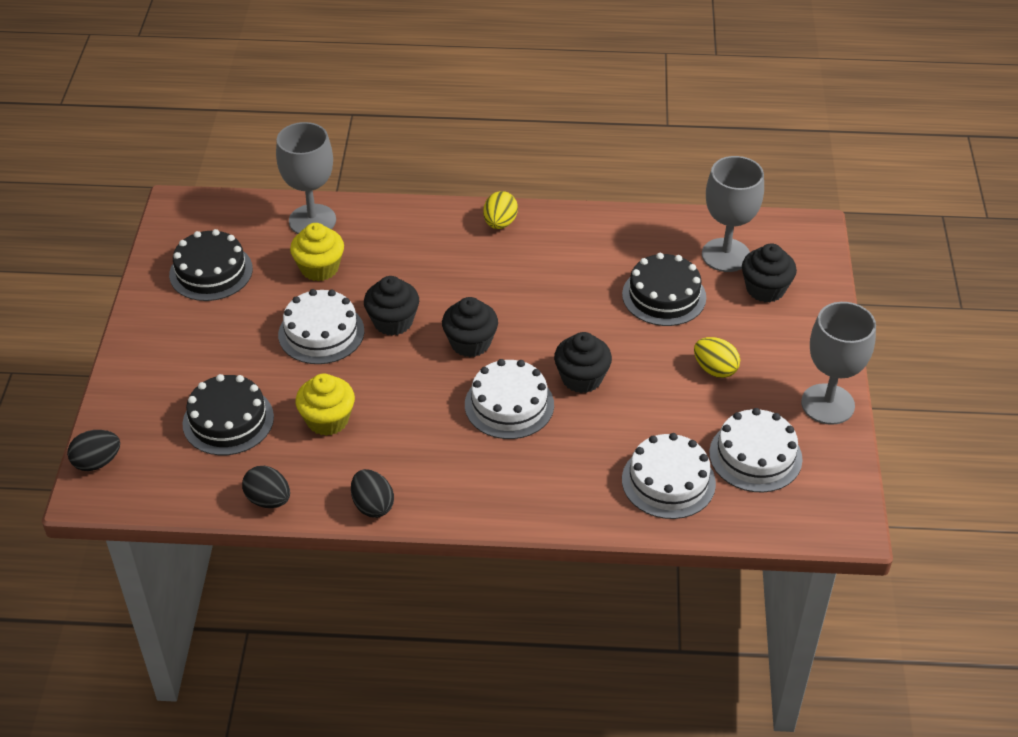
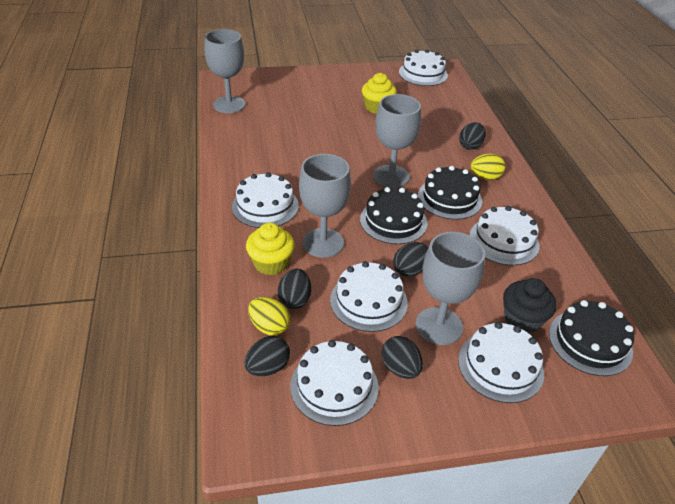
black cupcake: 4 -> 1
black egg: 3 -> 5
grey goblet: 3 -> 4
white cake: 4 -> 6

